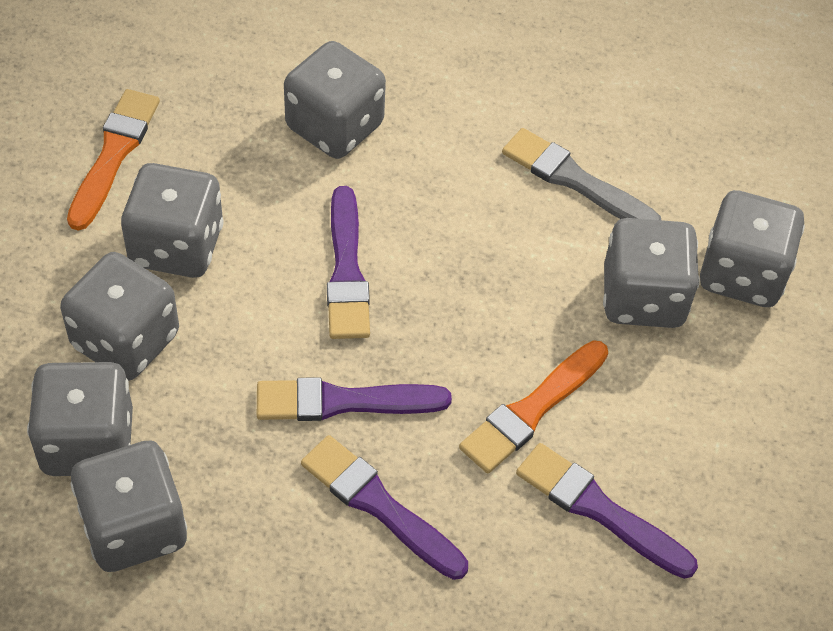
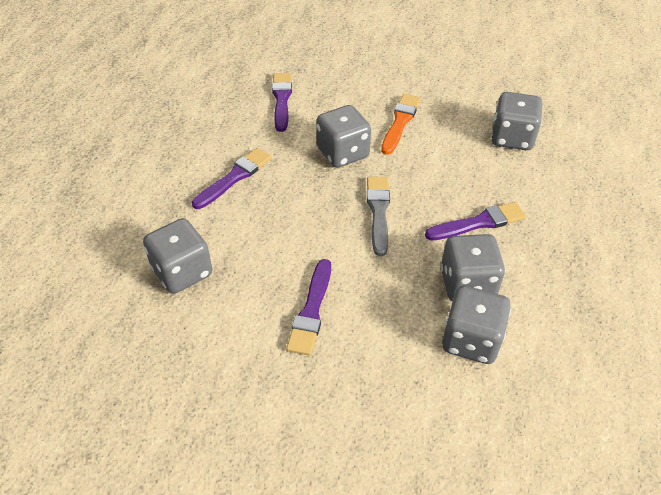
grey dice: 7 -> 5
orange brush: 2 -> 1

